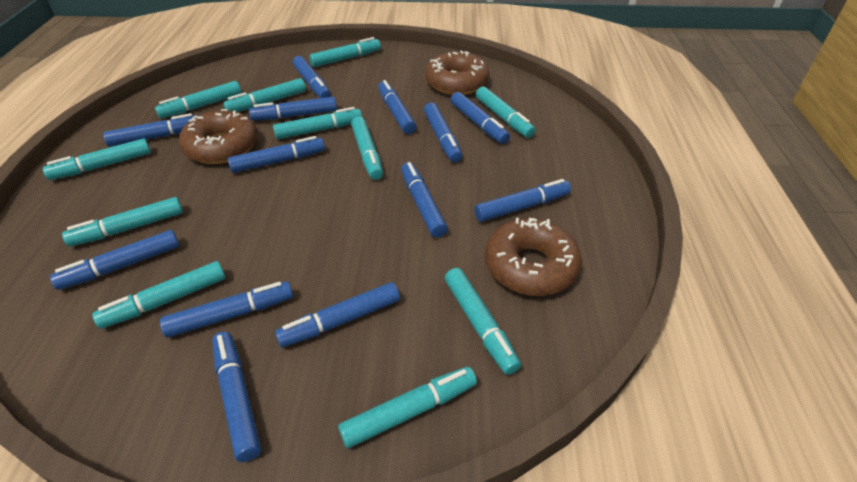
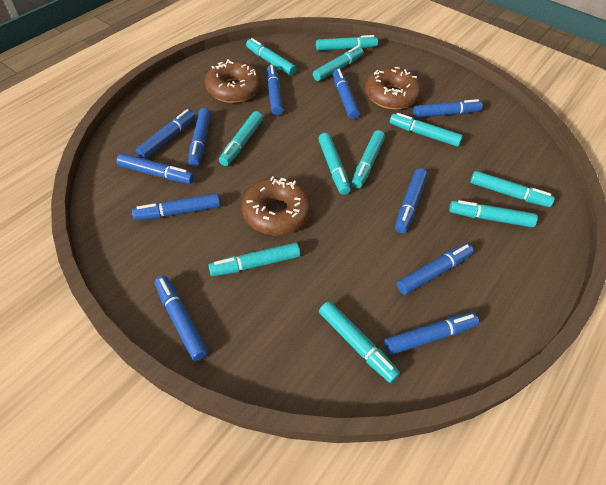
blue marker: 13 -> 11

